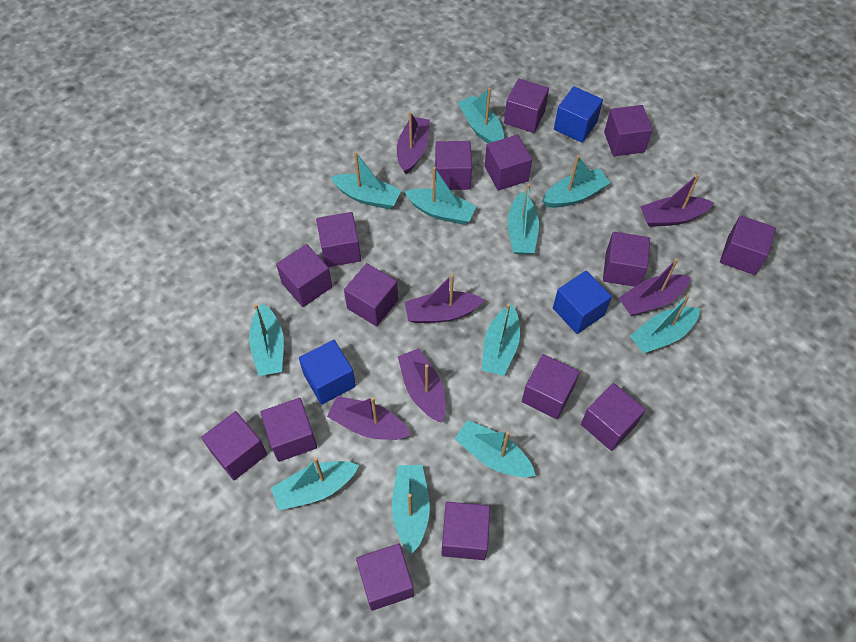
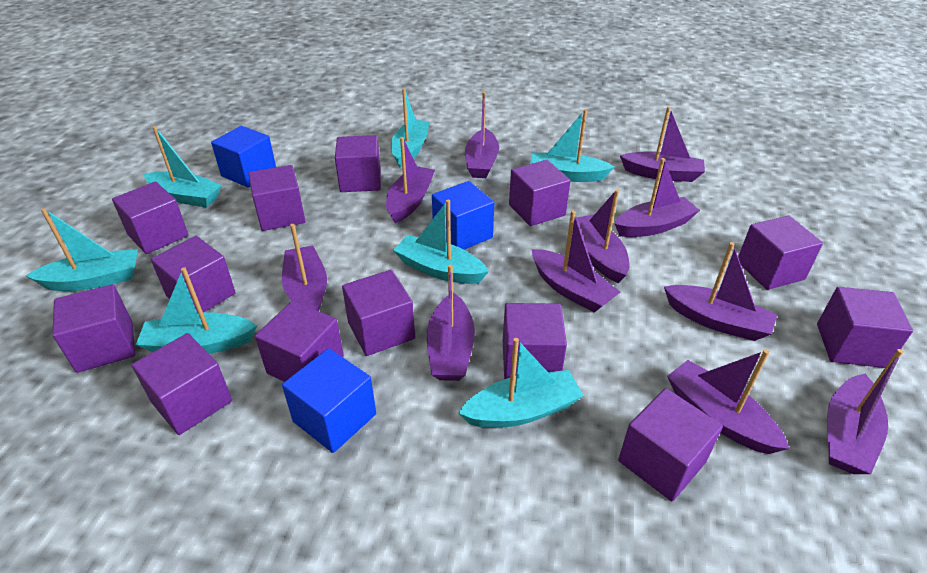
purple boat: 6 -> 11
purple cube: 15 -> 13
turquoise boat: 11 -> 7

